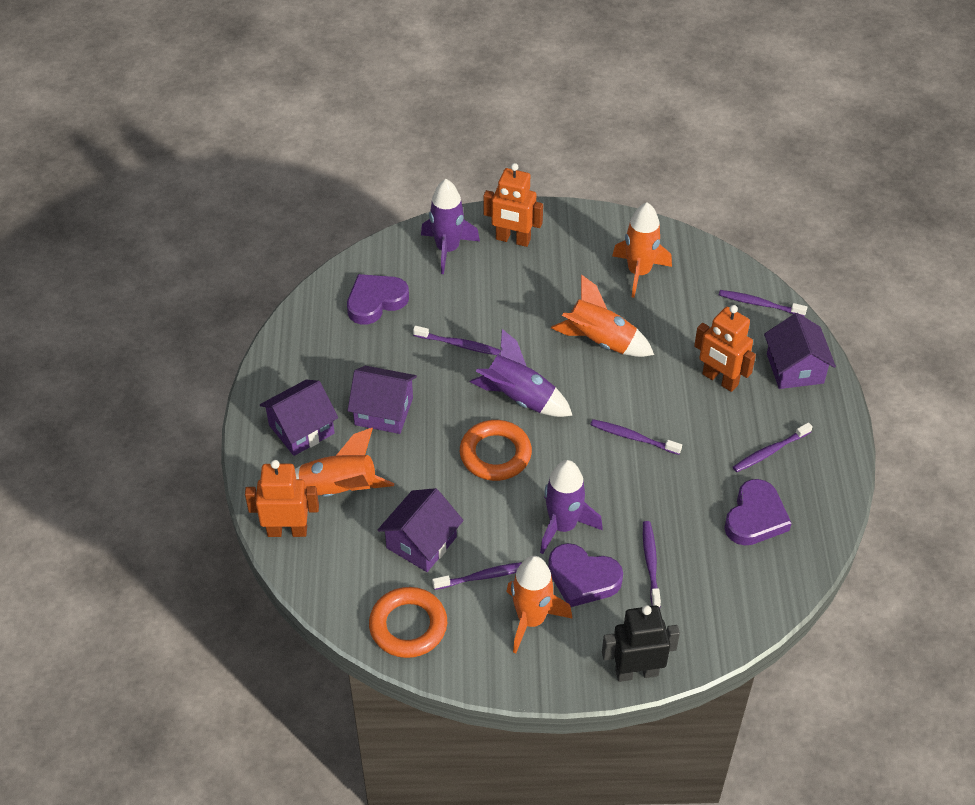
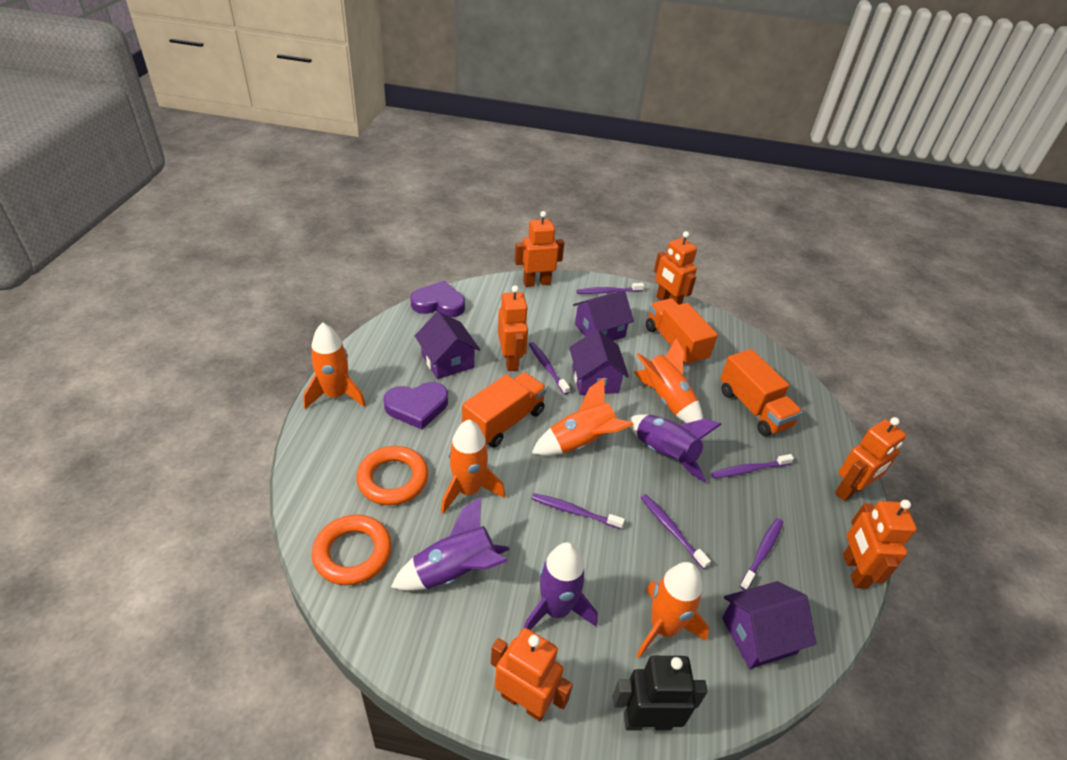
orange robot: 3 -> 6
orange rocket: 4 -> 5
orange truck: 0 -> 3
purple heart: 3 -> 2

